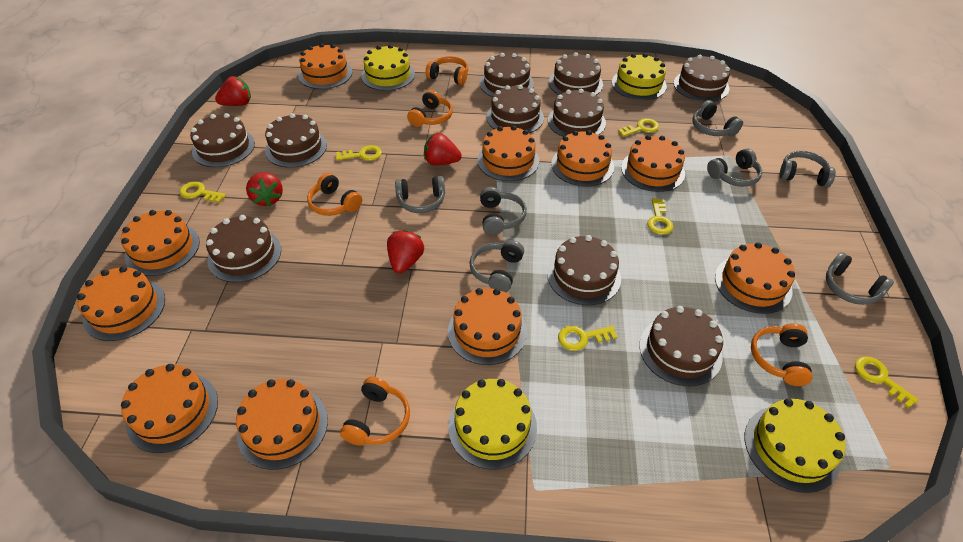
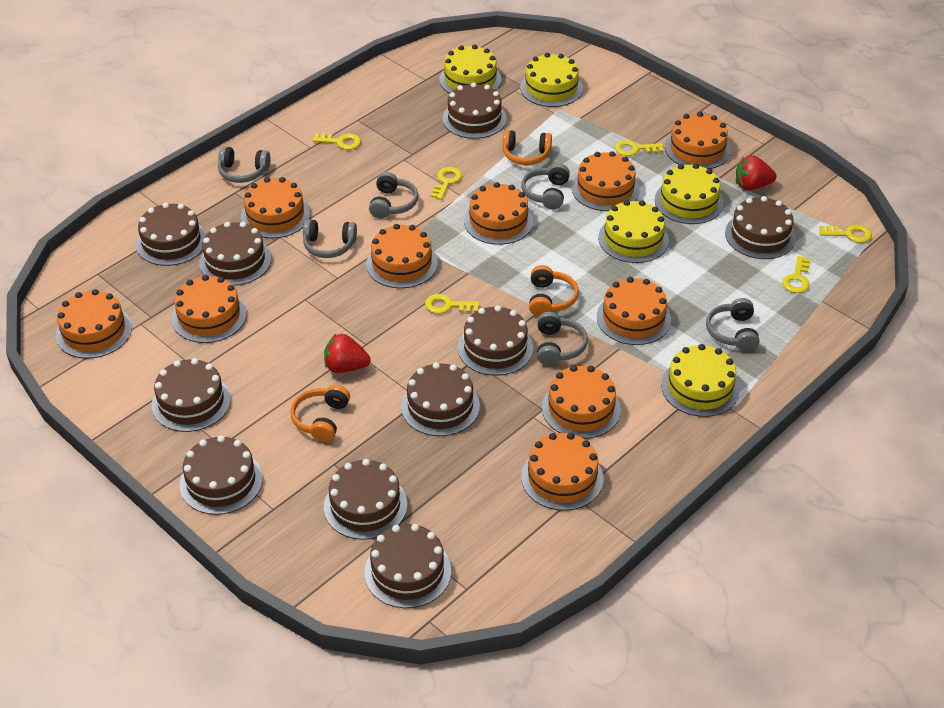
grey headphones: 7 -> 6
orange headphones: 5 -> 3
red strawberry: 4 -> 2
yellow cake: 4 -> 5

